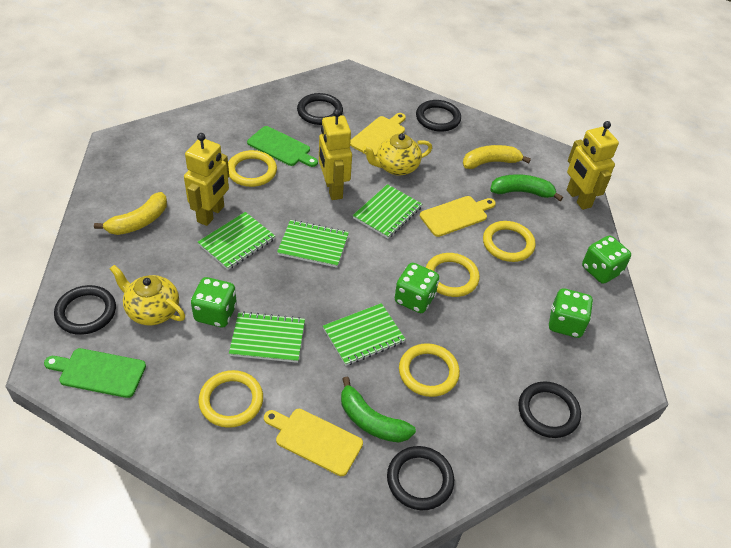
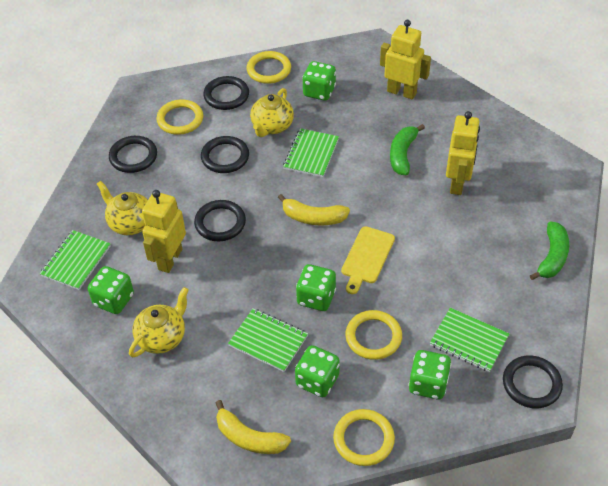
green cutting board: 2 -> 0
green dice: 4 -> 5
green notebook: 5 -> 4
yellow cutting board: 3 -> 1
yellow ring: 5 -> 4
yellow teapot: 2 -> 3

